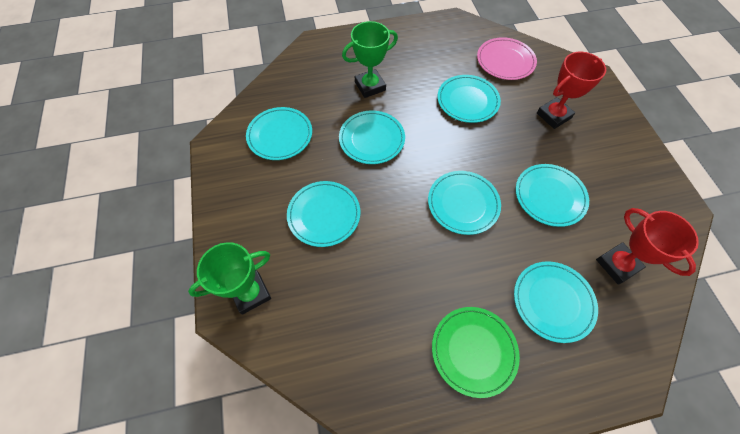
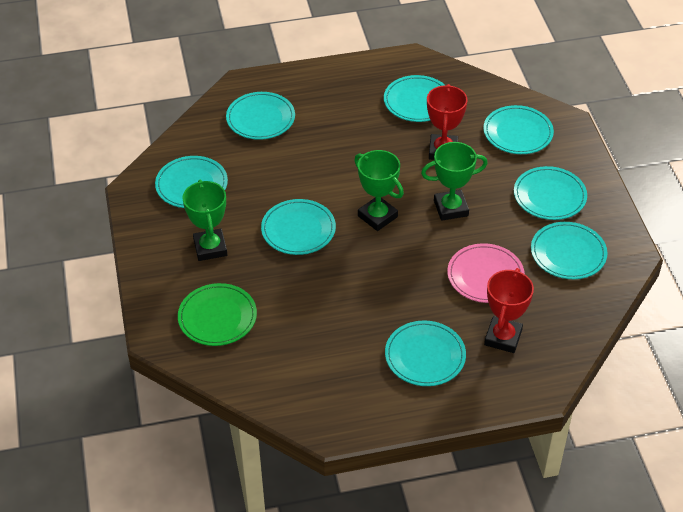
green trophy: 2 -> 3
turquoise plate: 7 -> 8

